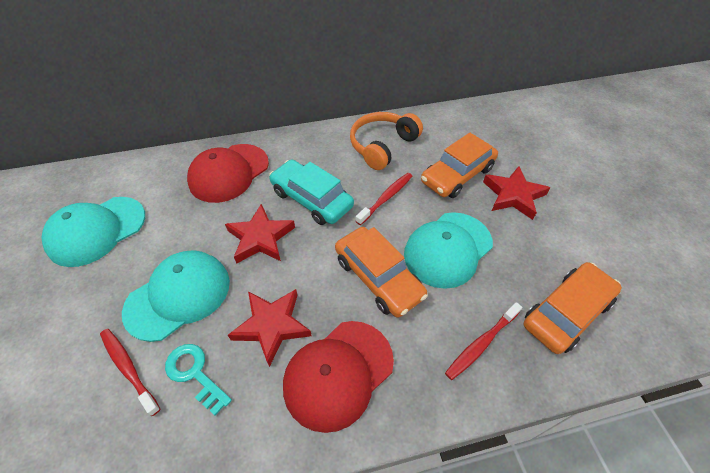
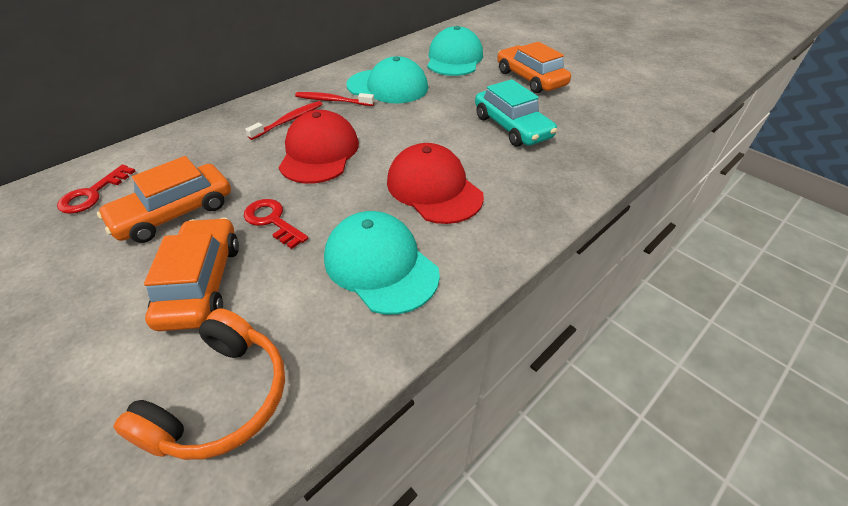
red key: 0 -> 2
red star: 3 -> 0
red toothbrush: 3 -> 2
turquoise key: 1 -> 0

